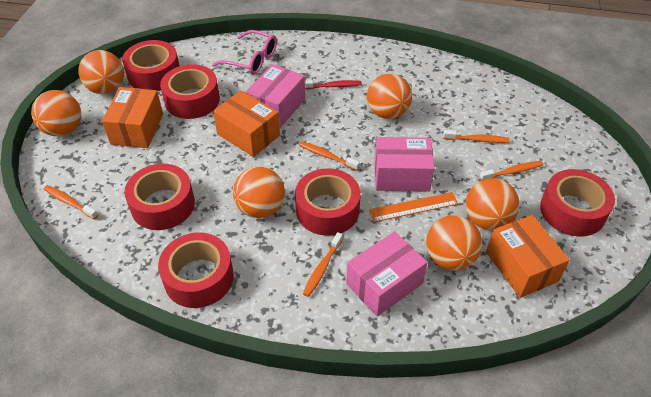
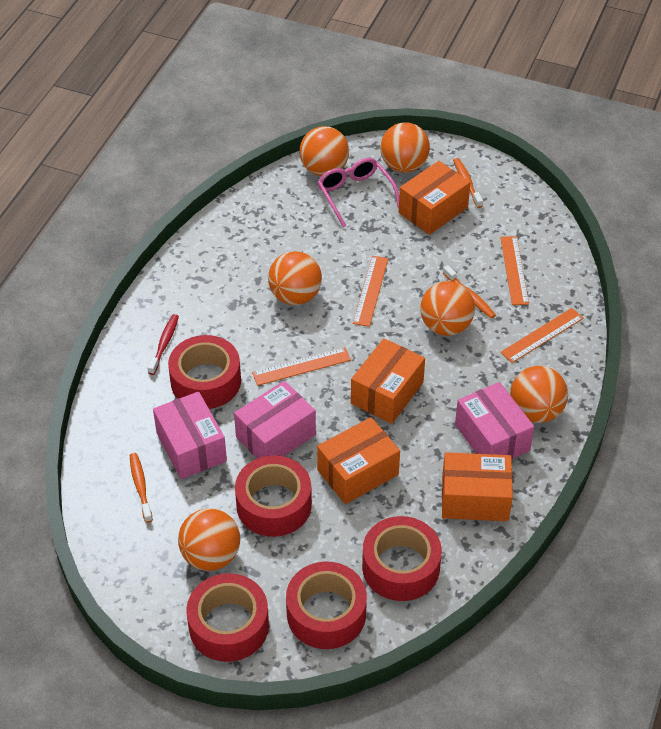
orange box: 3 -> 4
orange ruler: 1 -> 4
orange toothbrush: 5 -> 3
red tape: 6 -> 5

